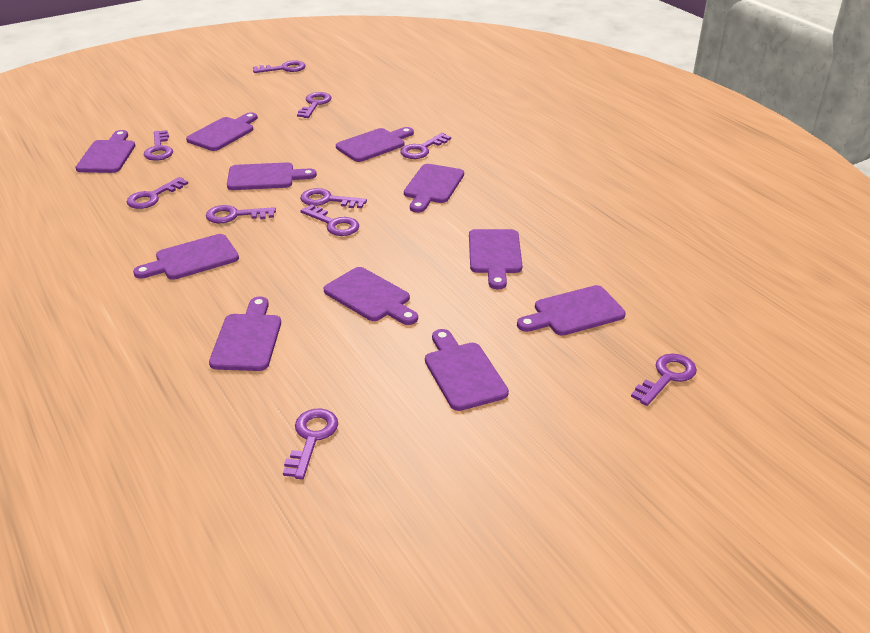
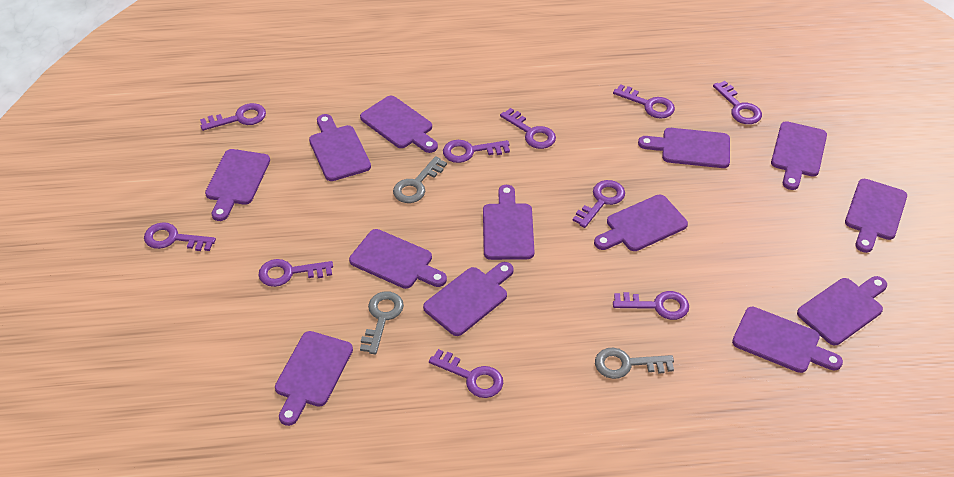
grey key: 0 -> 3
purple cutting board: 11 -> 13

